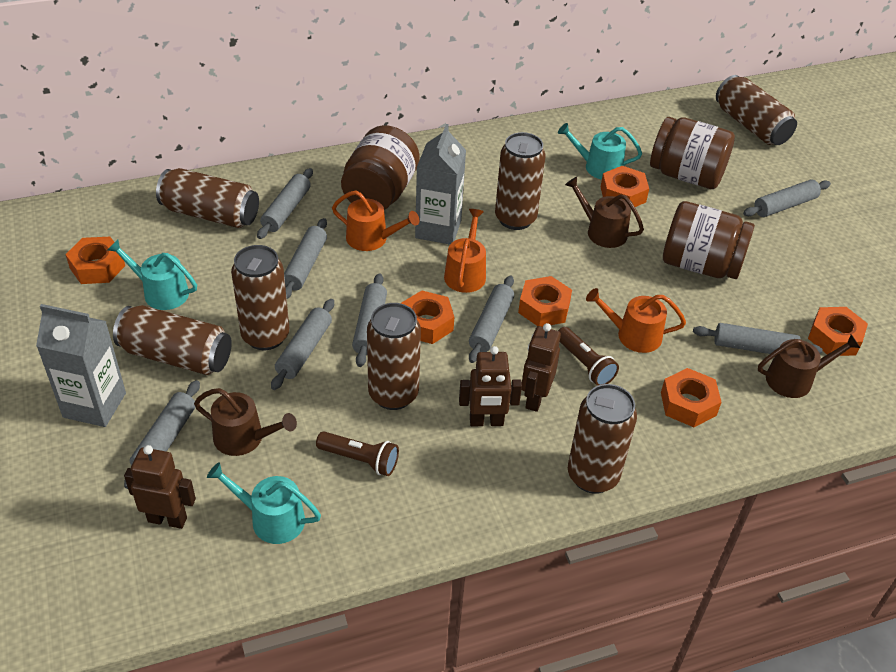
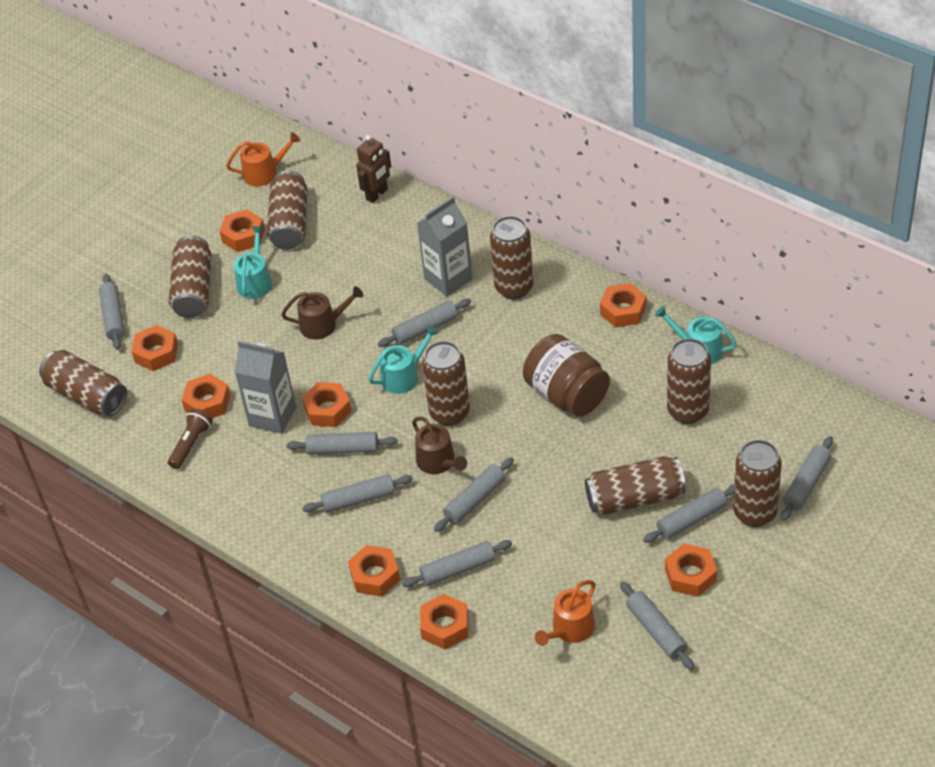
brown can: 7 -> 8
brown flashlight: 2 -> 1
brown jar: 3 -> 1
brown robot: 3 -> 1
brown watering can: 3 -> 2
grey rolling pin: 8 -> 9
orange nut: 6 -> 8
orange watering can: 3 -> 2

